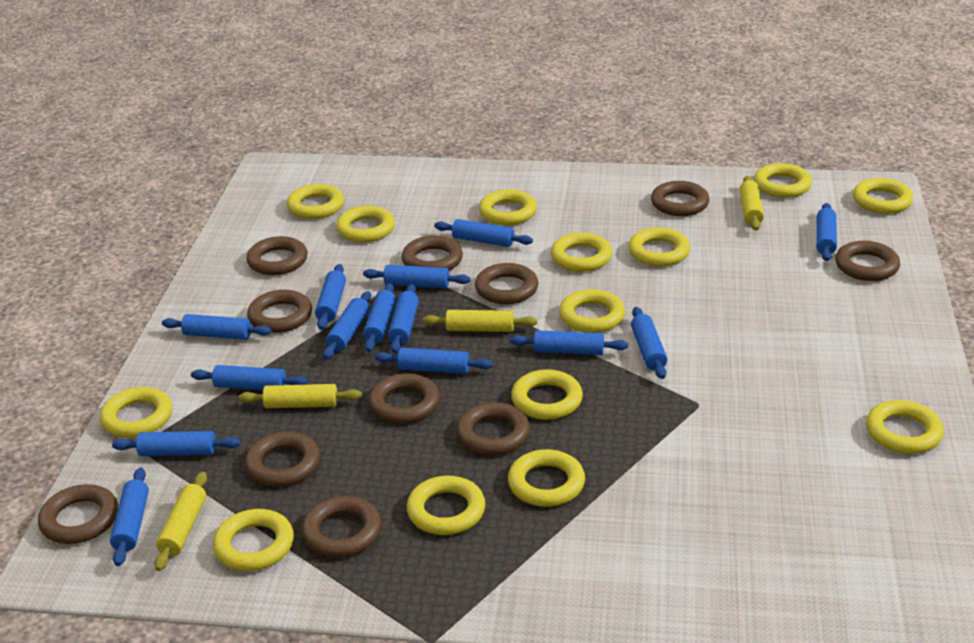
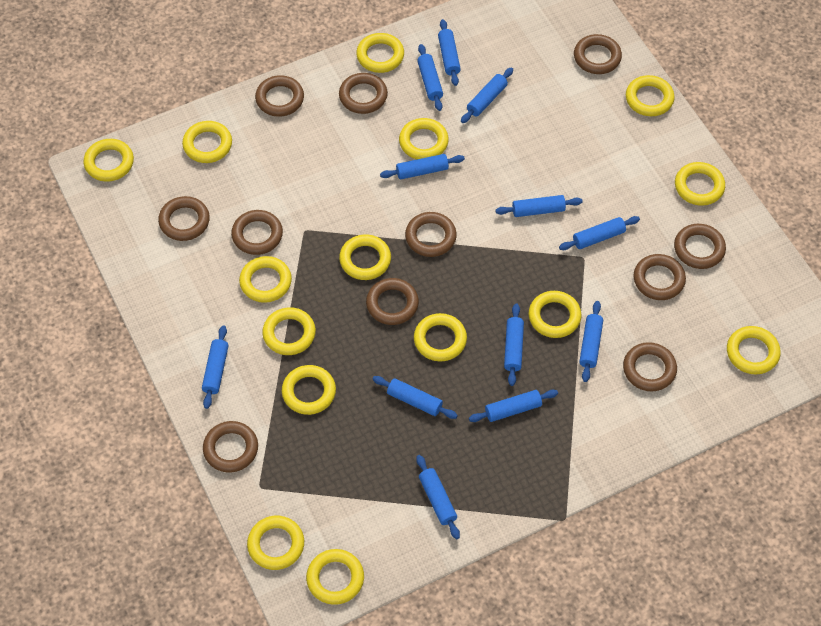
blue rolling pin: 14 -> 12
yellow ring: 14 -> 15
yellow rolling pin: 4 -> 0

